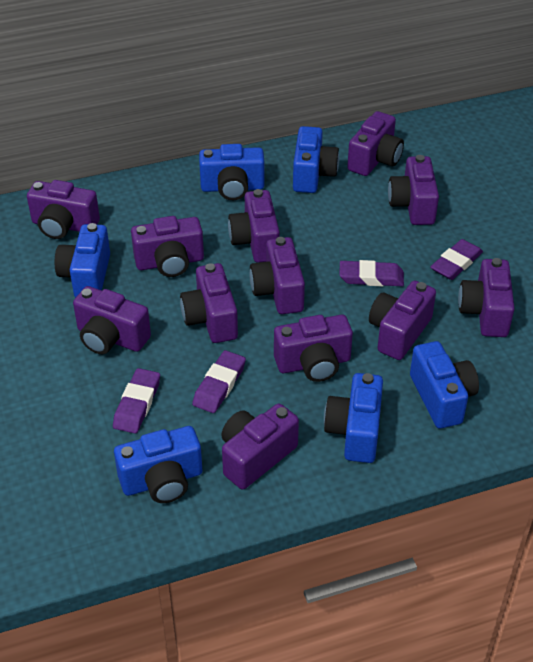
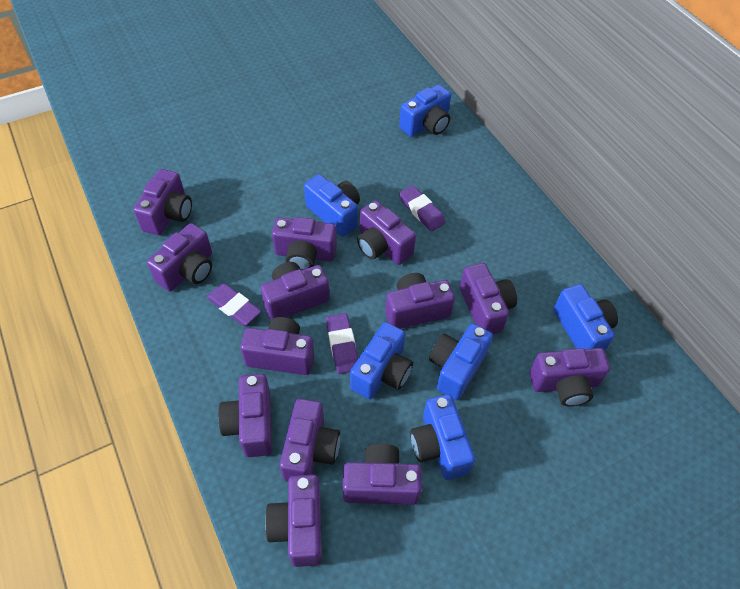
purple camera: 12 -> 13
purple eraser: 4 -> 3

